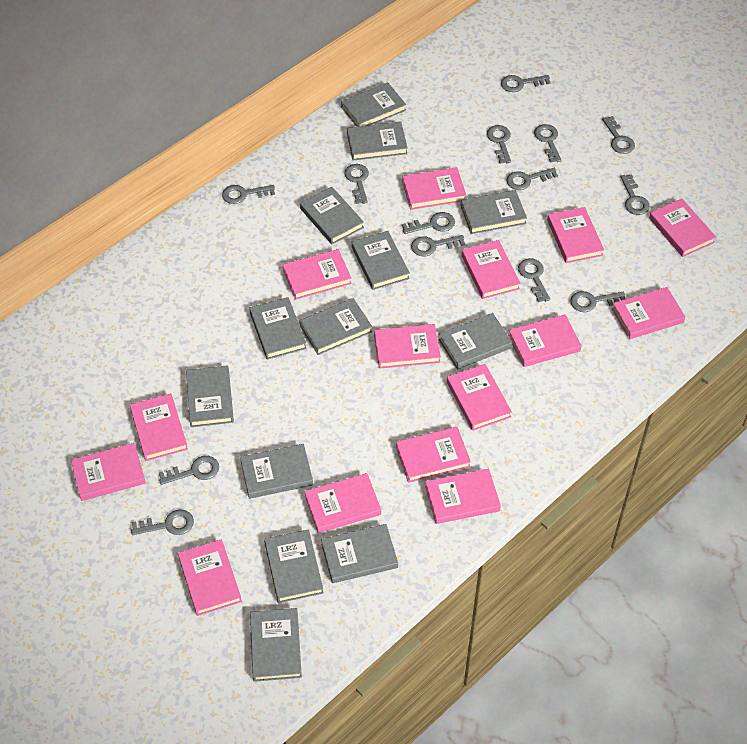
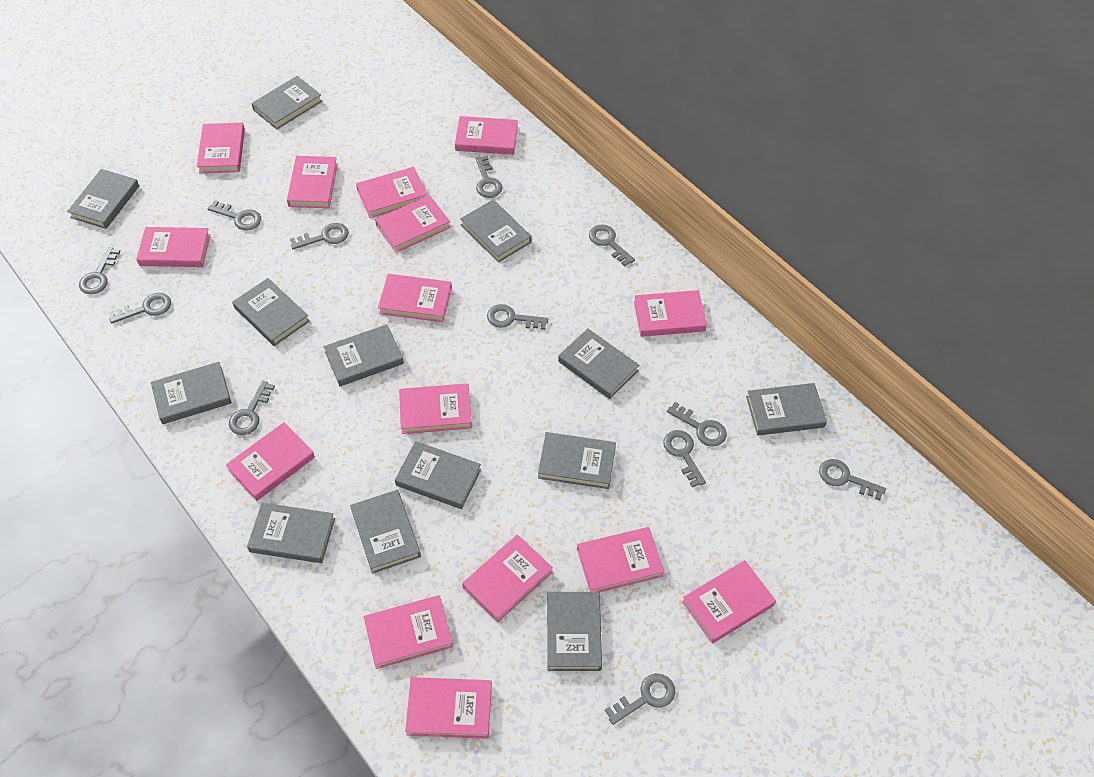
grey key: 14 -> 12

